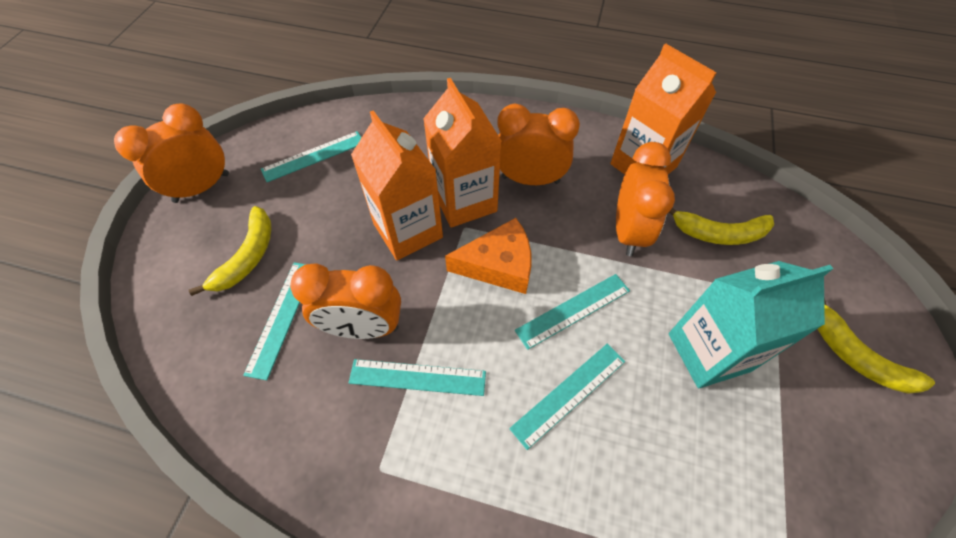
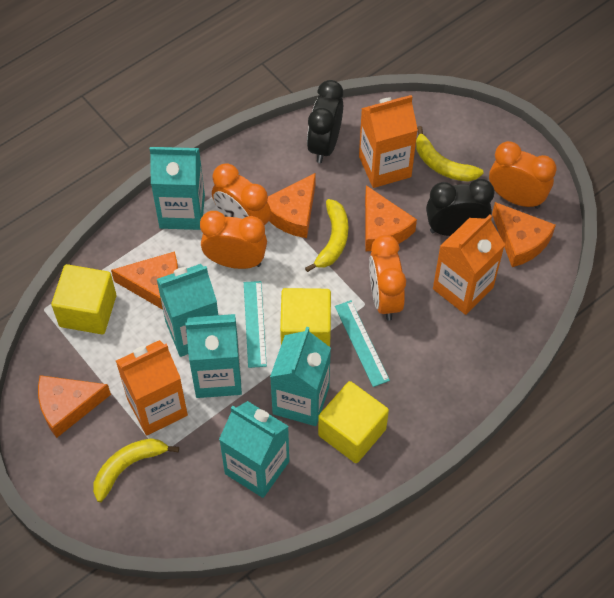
black clock: 0 -> 2
orange cheese: 1 -> 5
turquoise carton: 1 -> 5
turquoise ruler: 5 -> 2
yellow cube: 0 -> 3

